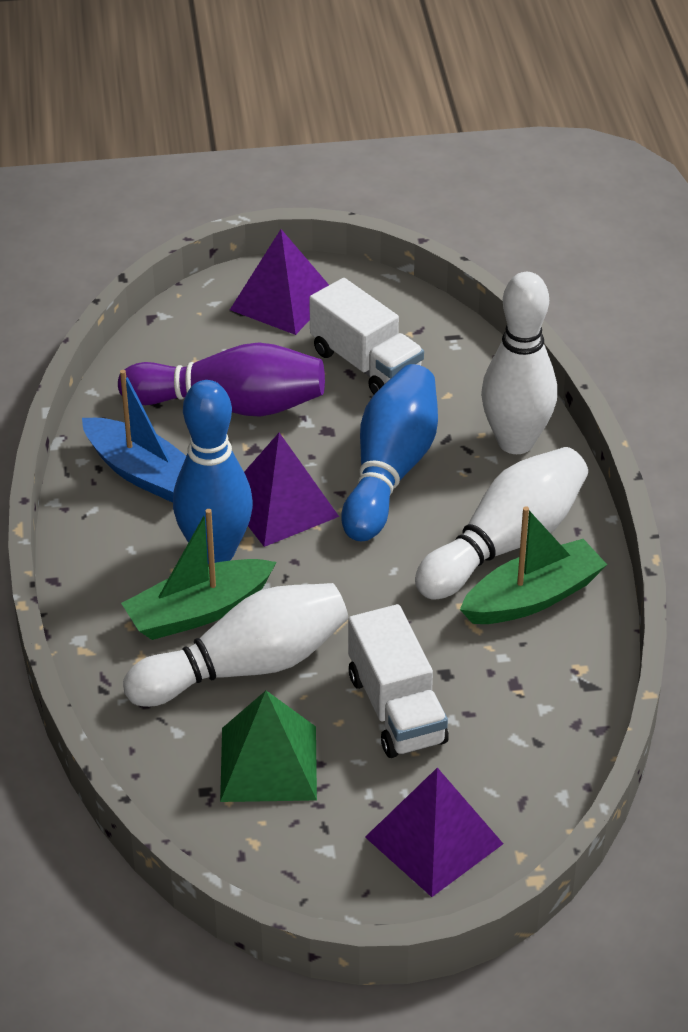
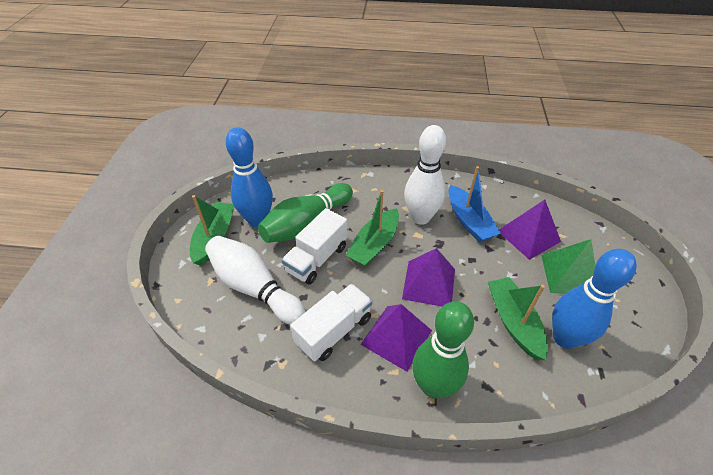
green boat: 2 -> 3
green bowling pin: 0 -> 2
purple bowling pin: 1 -> 0
white bowling pin: 3 -> 2

